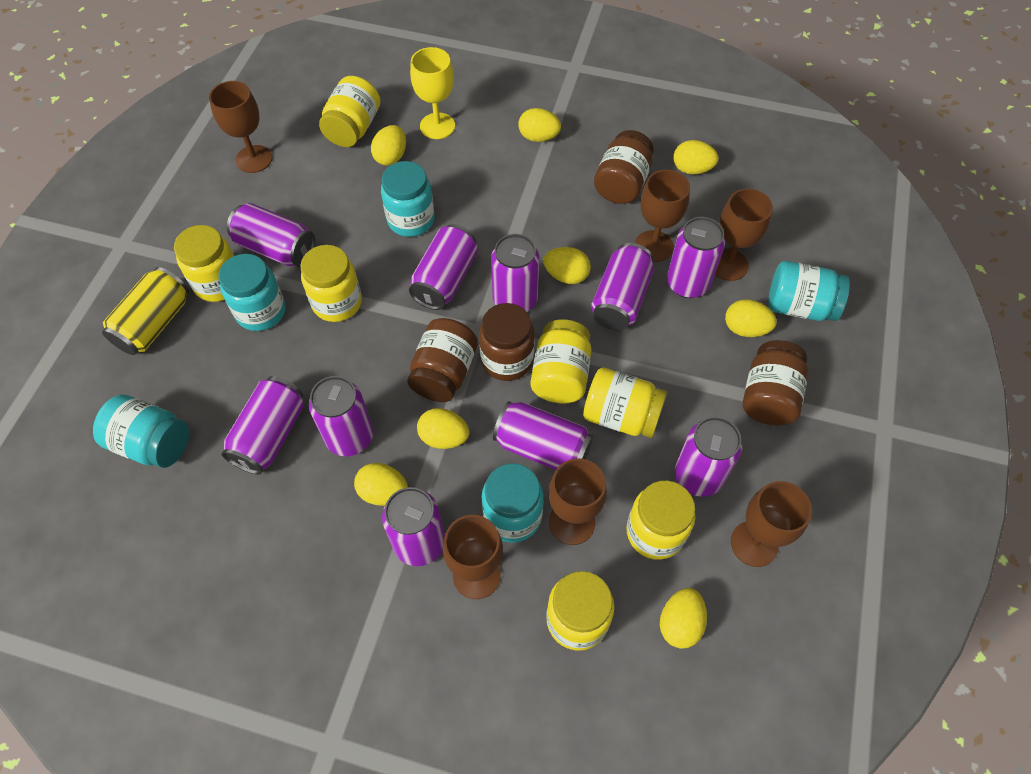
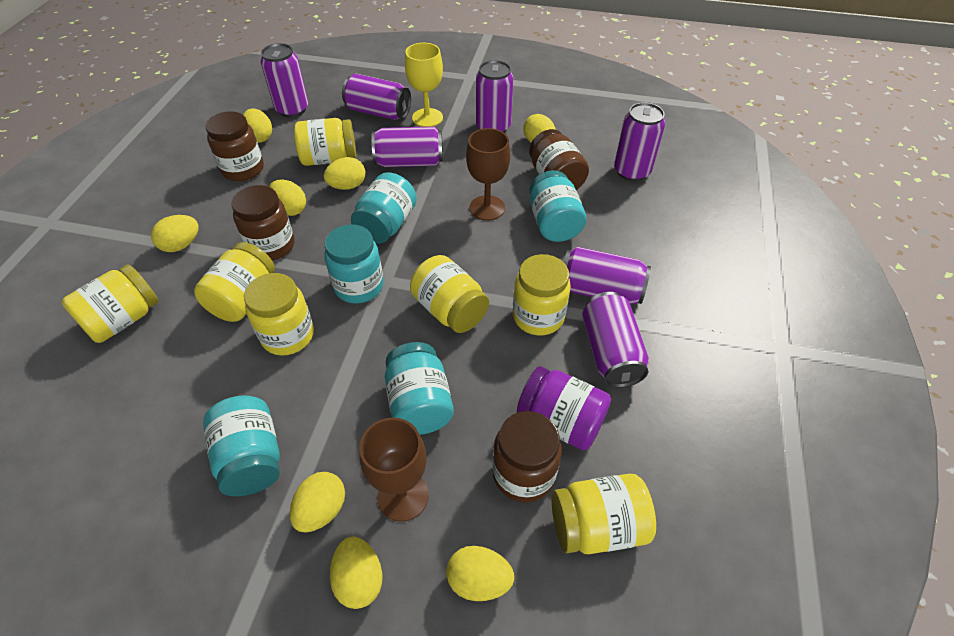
brown goblet: 6 -> 2
purple can: 10 -> 7
purple jar: 0 -> 1
yellow can: 1 -> 0

